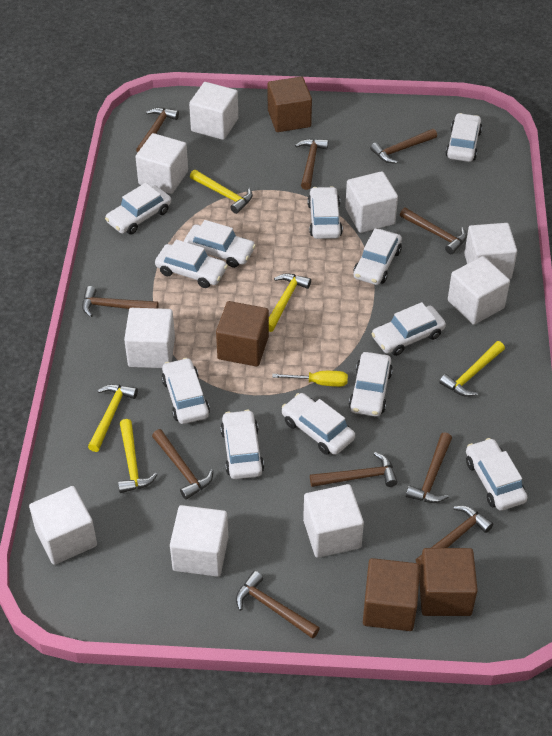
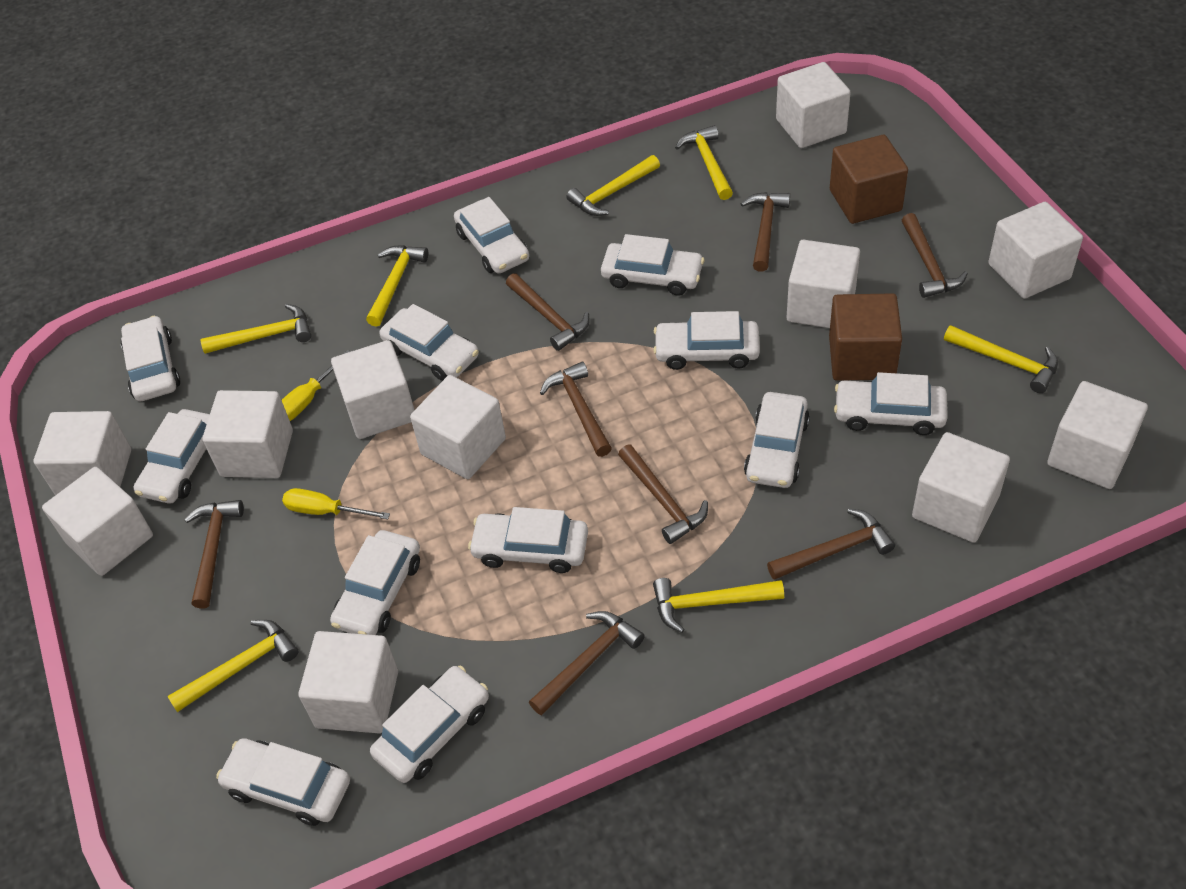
brown cube: 4 -> 2
brown hammer: 10 -> 8
white cube: 9 -> 11
yellow hammer: 5 -> 7
yellow screwdriver: 1 -> 2

